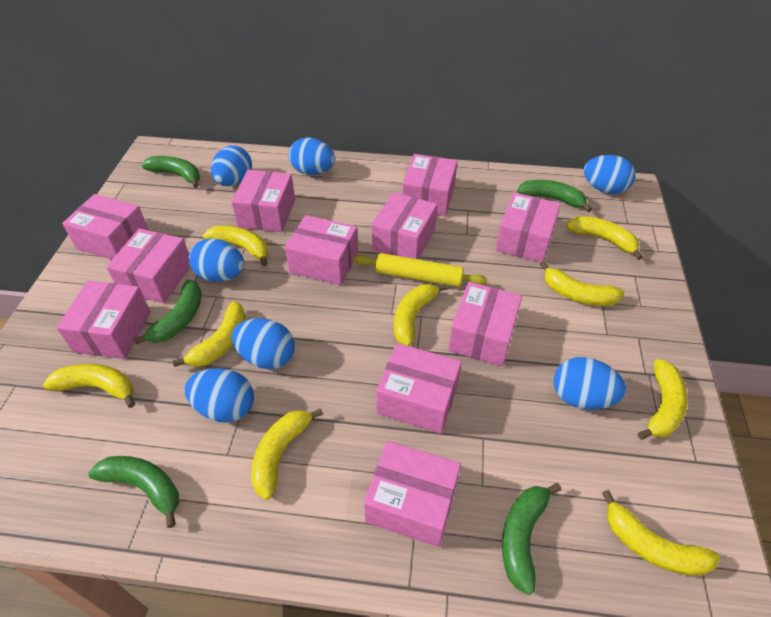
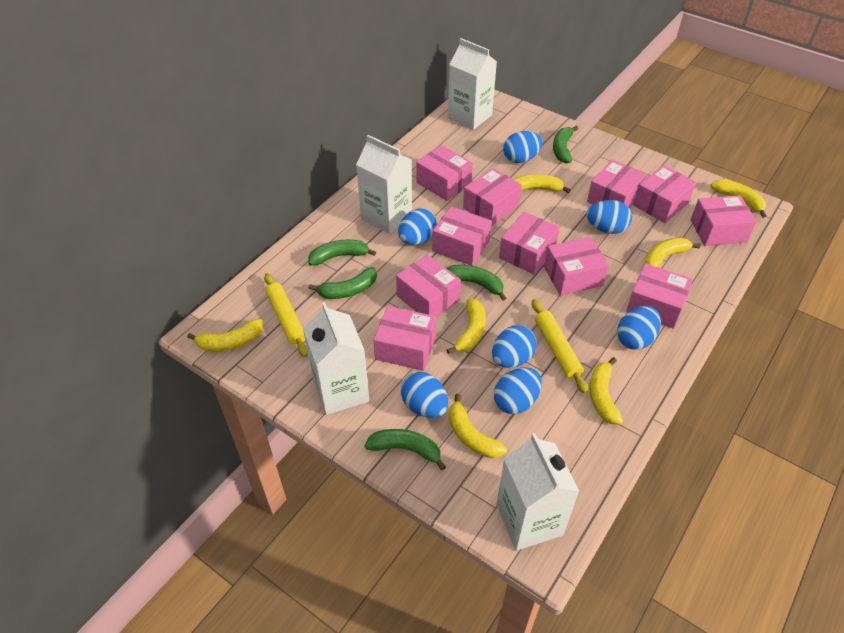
white carton: 0 -> 4
yellow banana: 9 -> 7
yellow rolling pin: 1 -> 2

